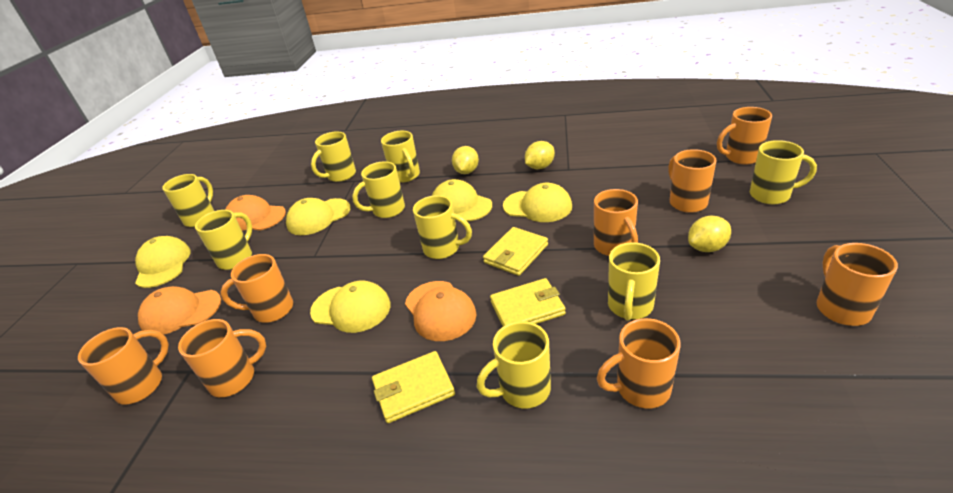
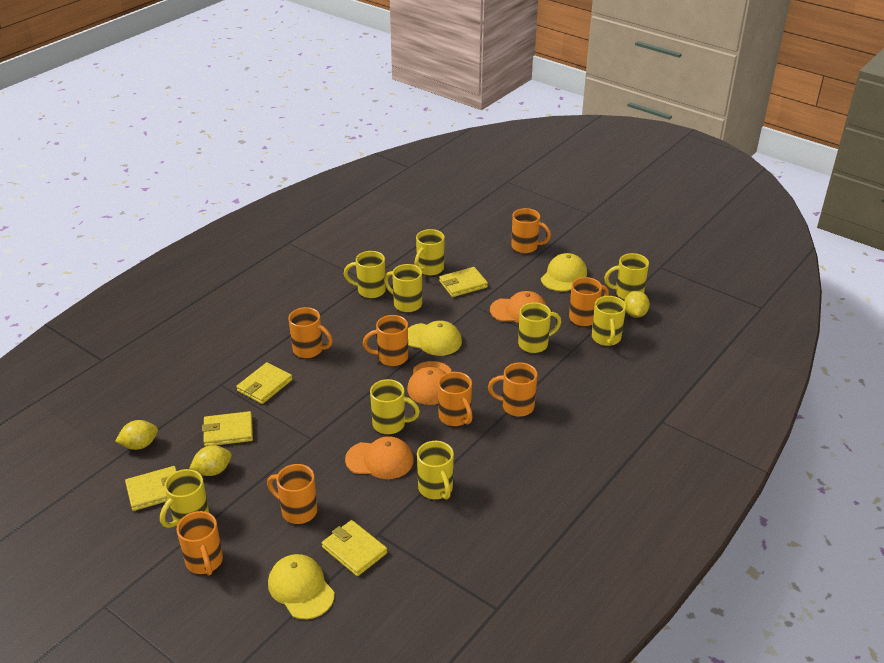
yellow cap: 5 -> 3
yellow wallet: 3 -> 5

